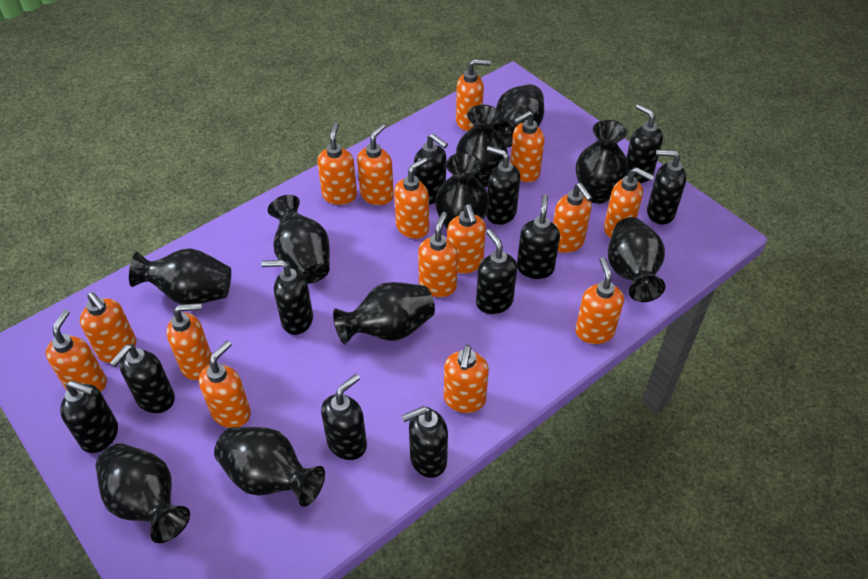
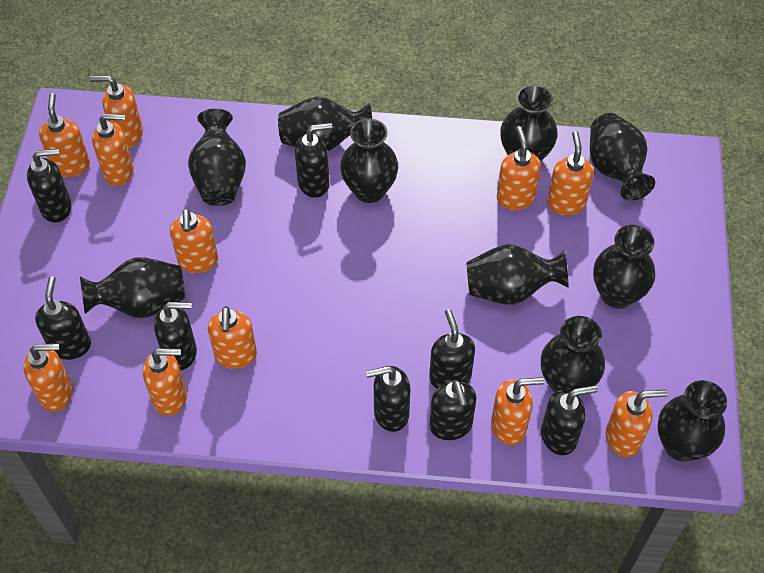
black soap dispenser: 11 -> 8
orange soap dispenser: 15 -> 11

